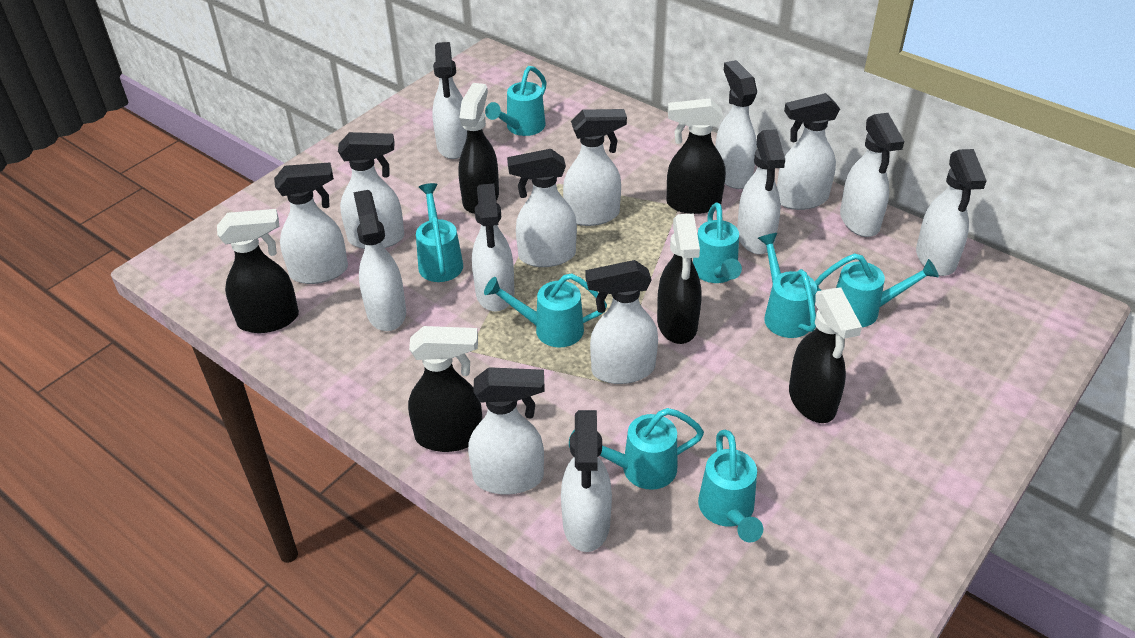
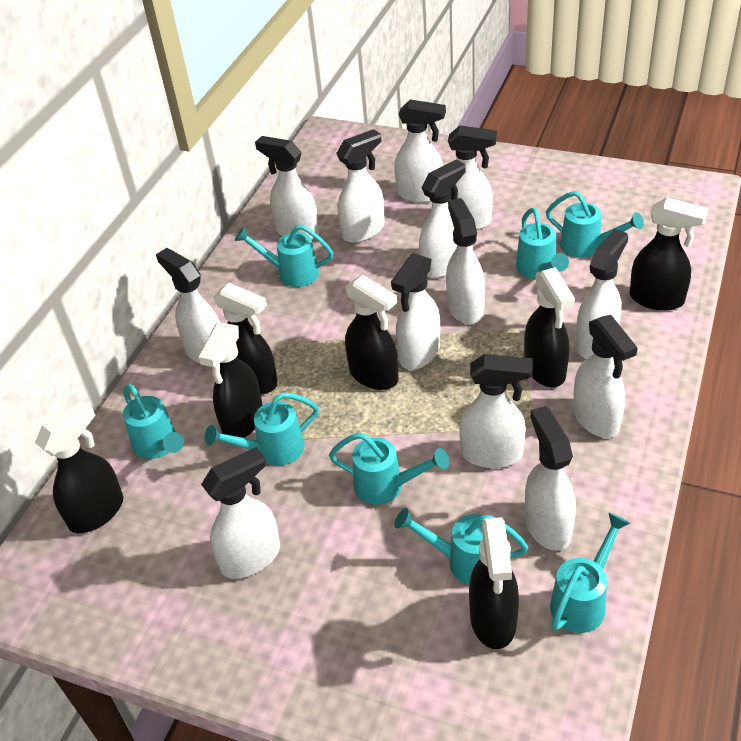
black spray bottle: 6 -> 7
white spray bottle: 15 -> 13

